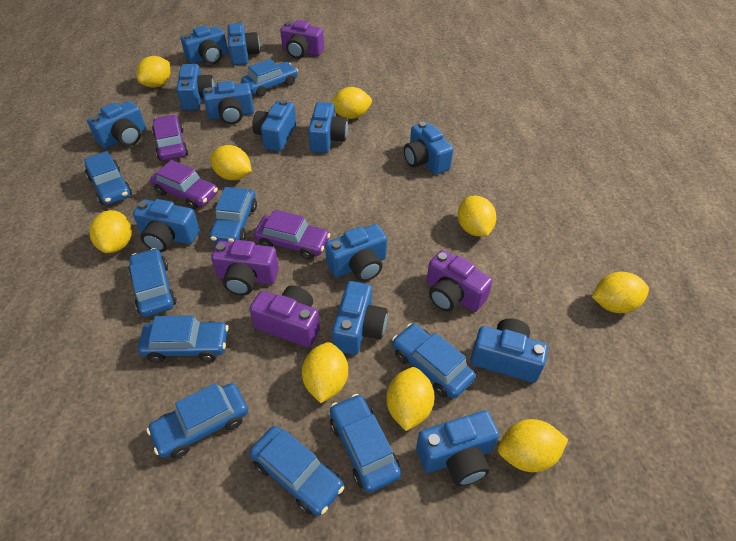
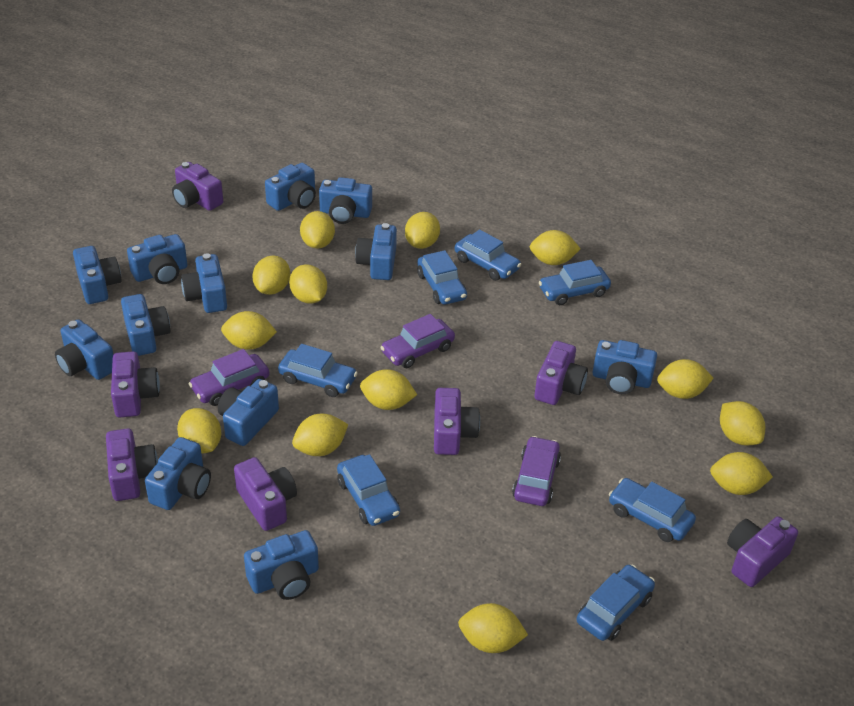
blue camera: 13 -> 12
blue car: 9 -> 7
purple camera: 4 -> 7
yellow lemon: 9 -> 13

